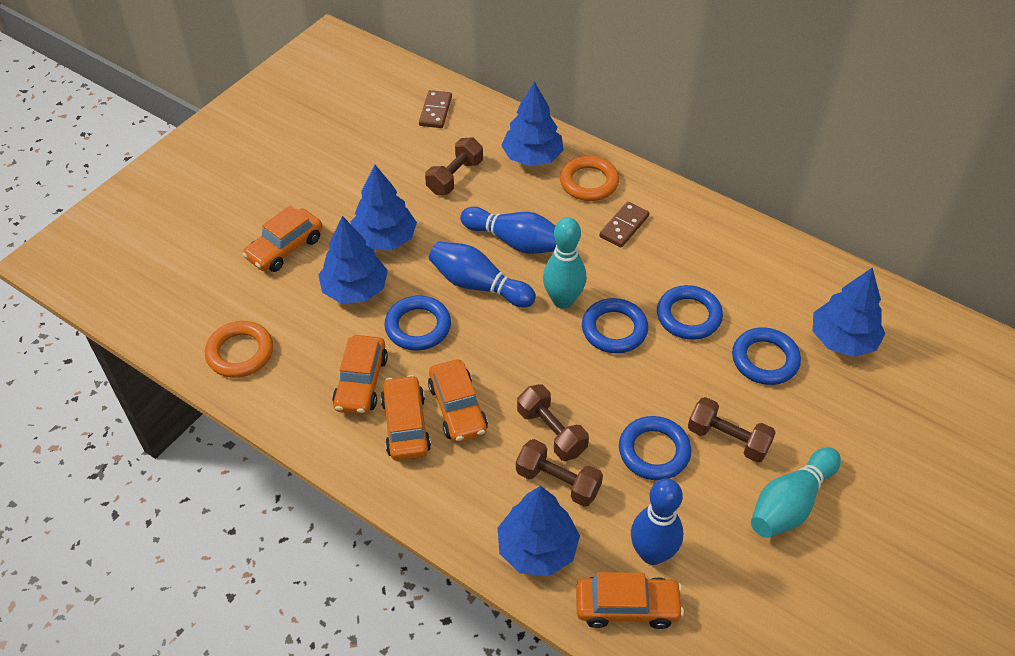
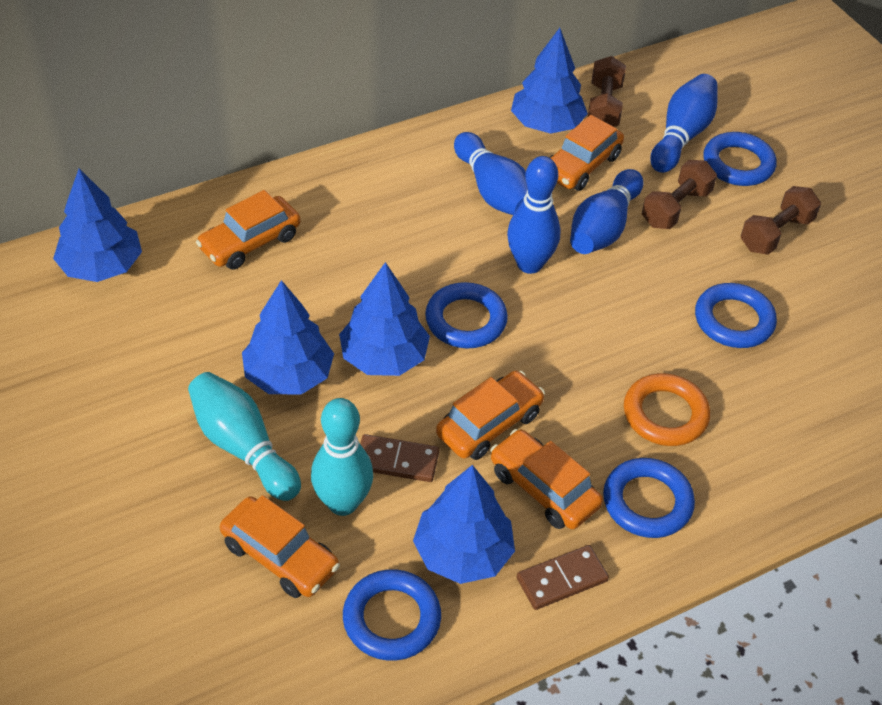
blue bowling pin: 3 -> 4
brown dumbbell: 4 -> 3
orange ring: 2 -> 1

